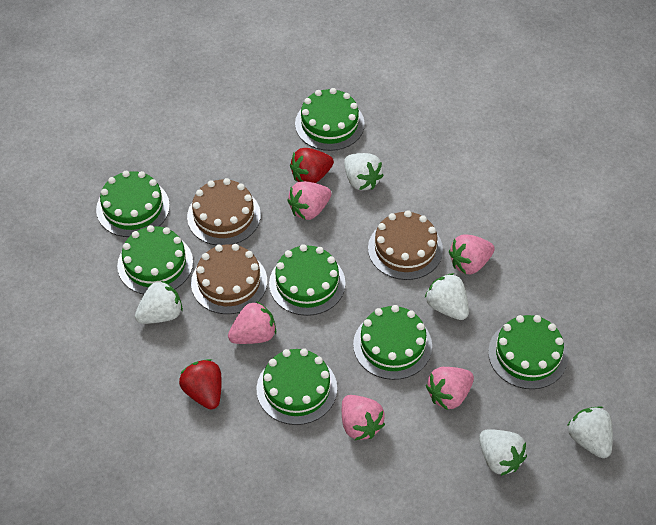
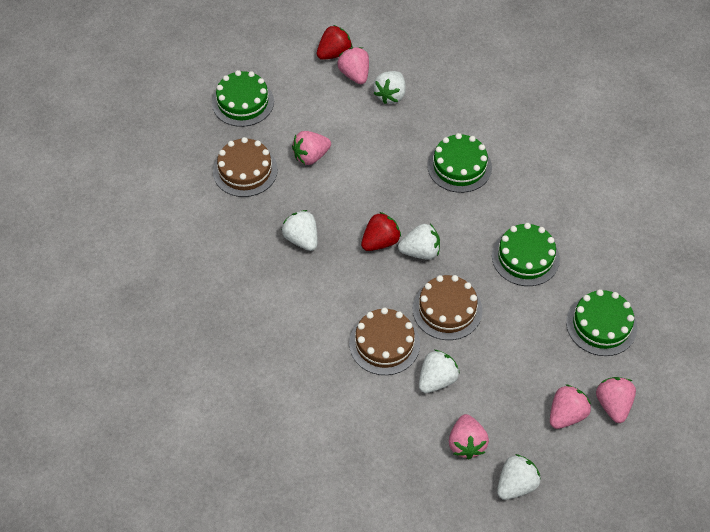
green cake: 7 -> 4

